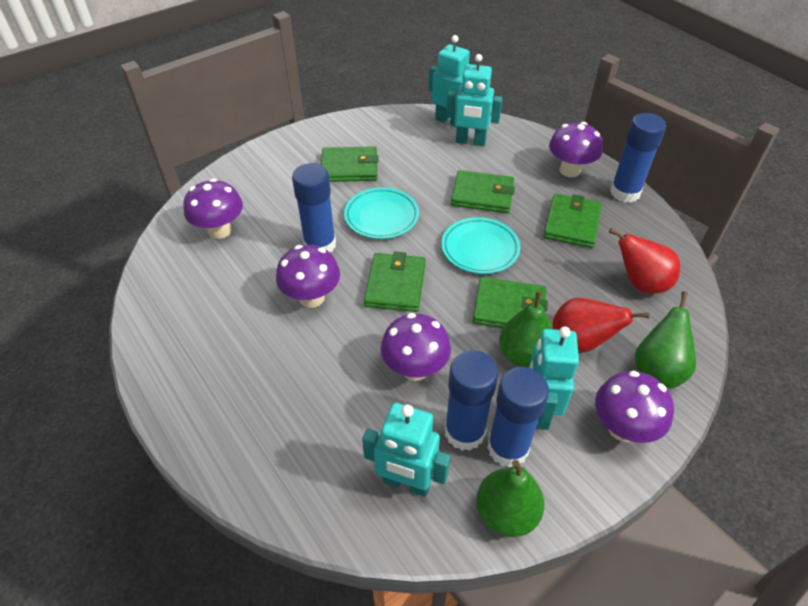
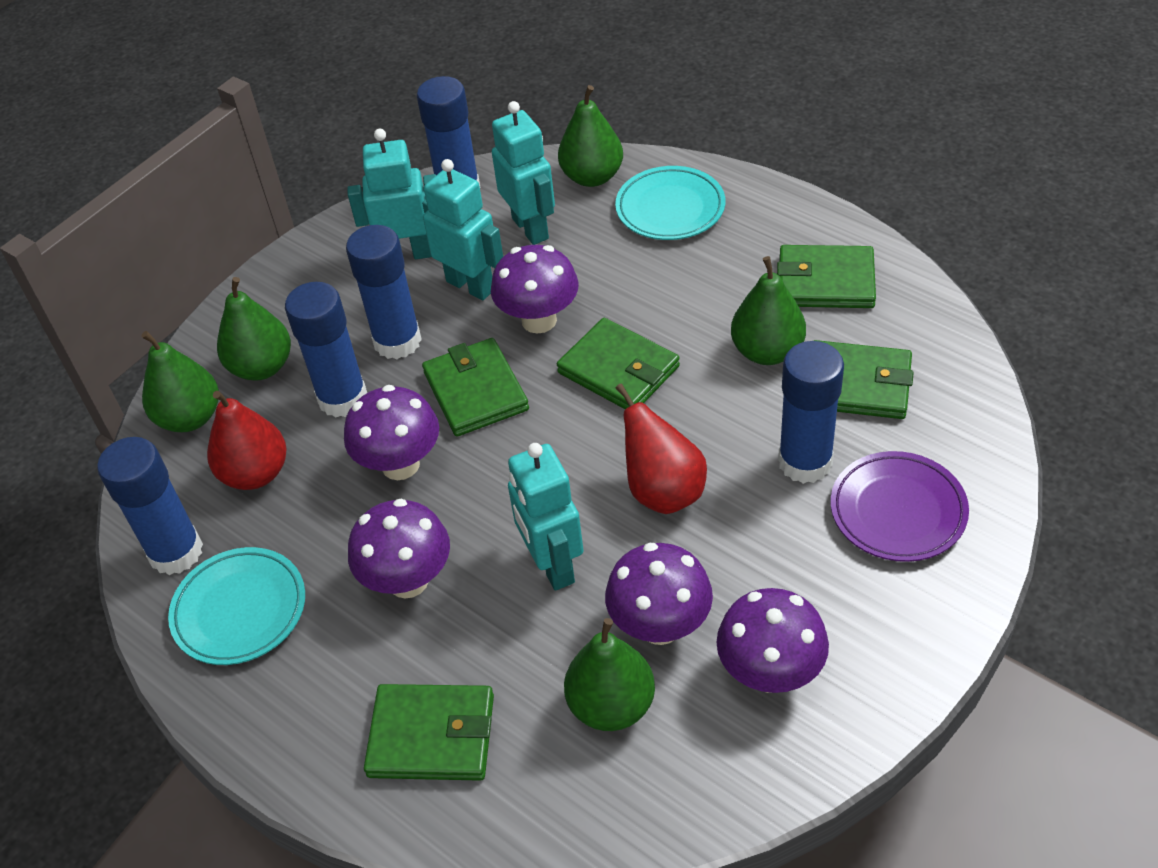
blue glue stick: 4 -> 5
green pear: 3 -> 5
purple plate: 0 -> 1

